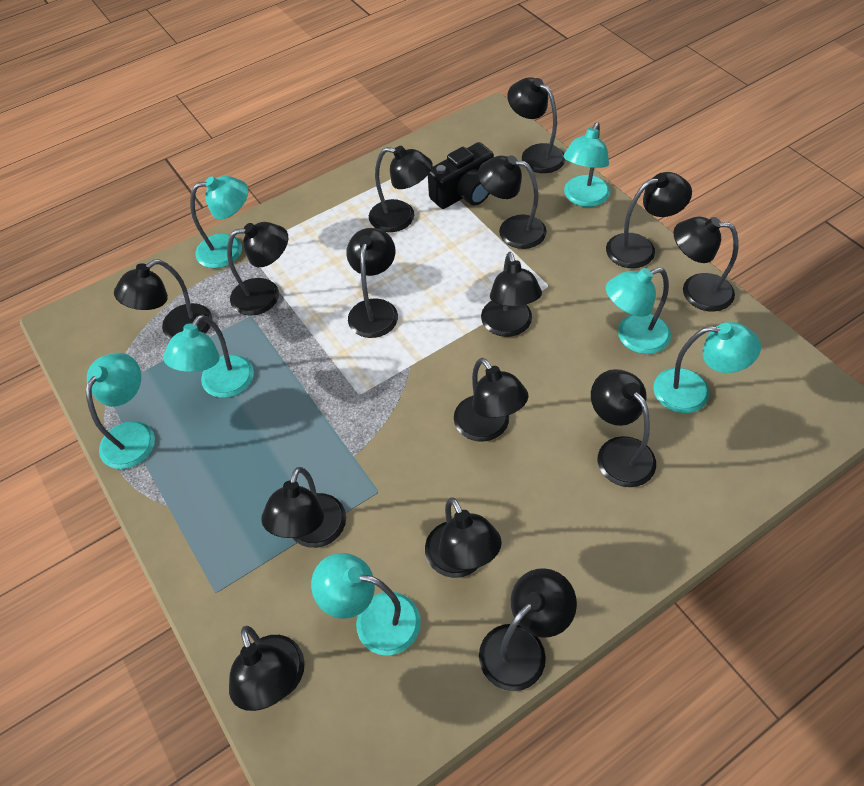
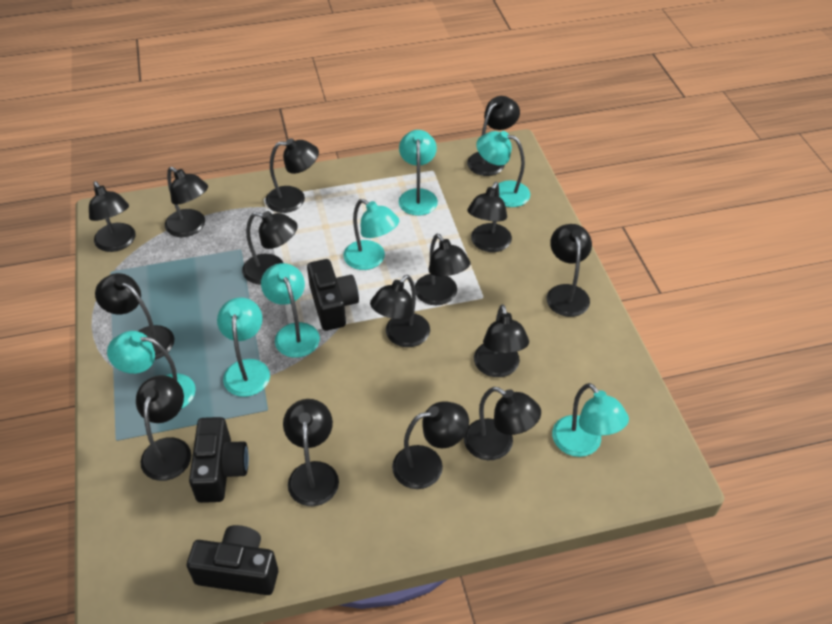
black camera: 1 -> 3

